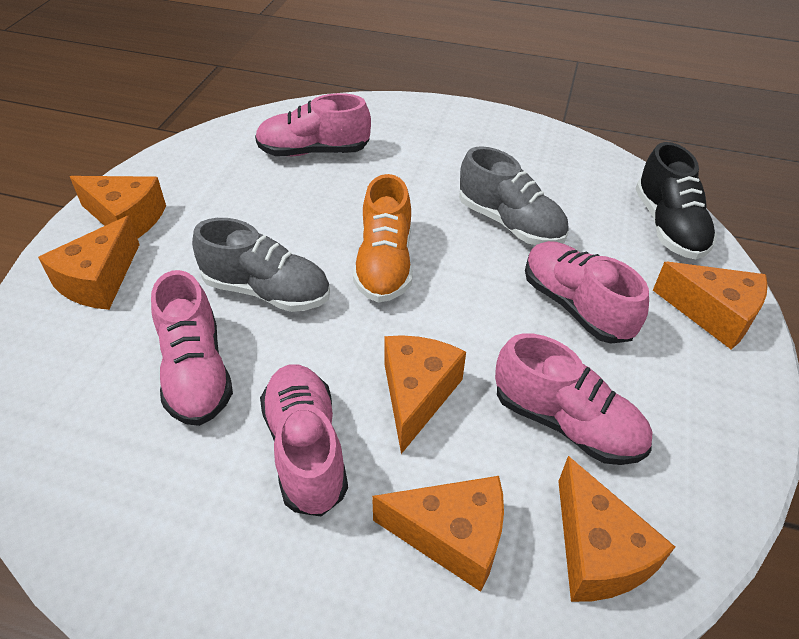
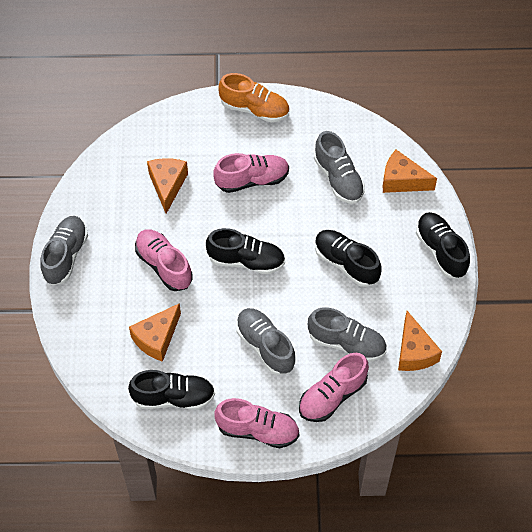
black shoe: 1 -> 4
grey shoe: 2 -> 4
orange cheese: 6 -> 4
pink shoe: 5 -> 4

